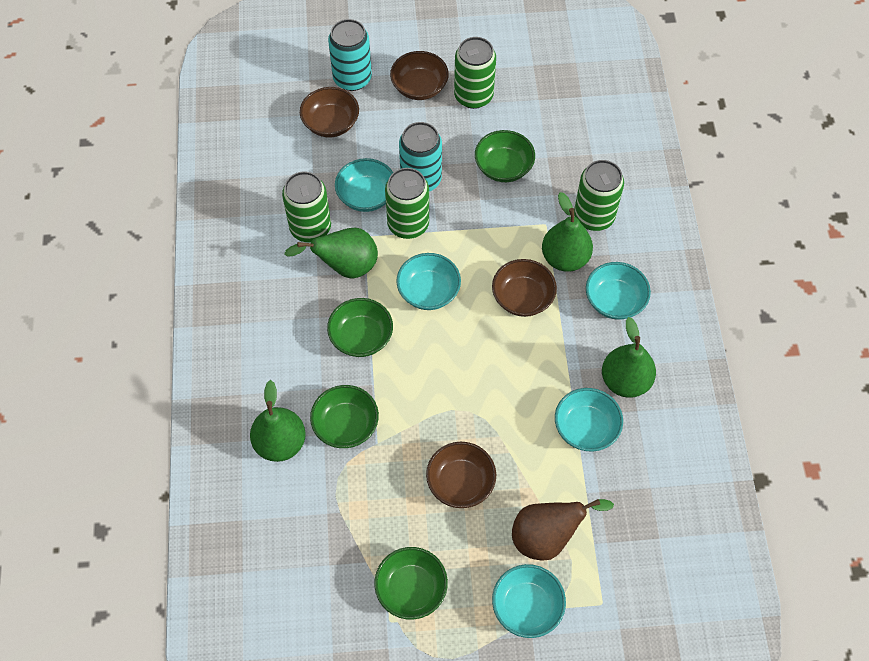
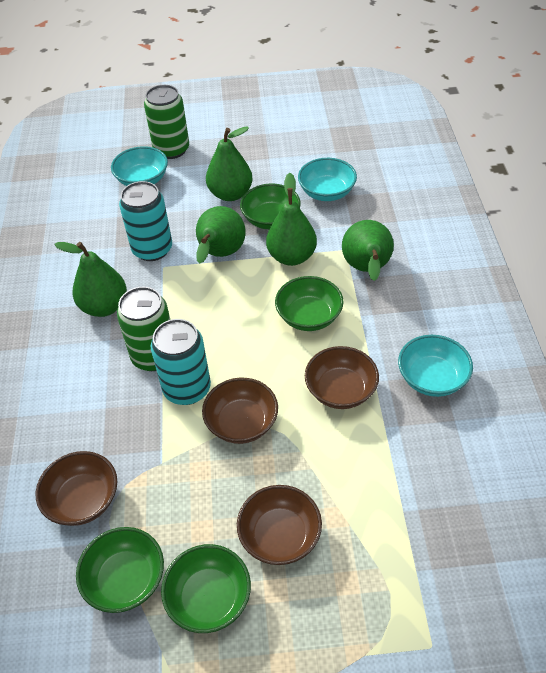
brown pear: 1 -> 0
green can: 4 -> 2
green pear: 4 -> 5
turquoise bowl: 5 -> 3

